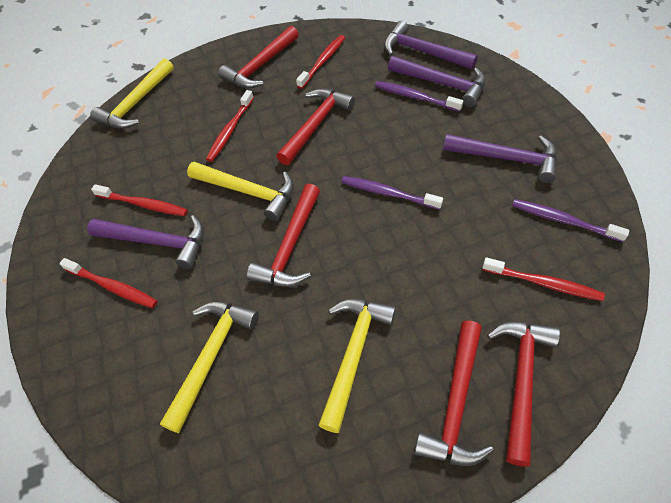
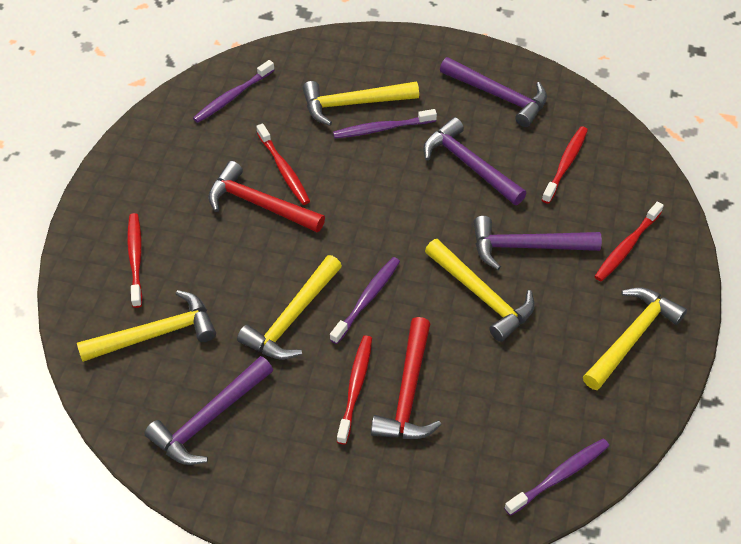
purple toothbrush: 3 -> 4
red hammer: 5 -> 2
yellow hammer: 4 -> 5

